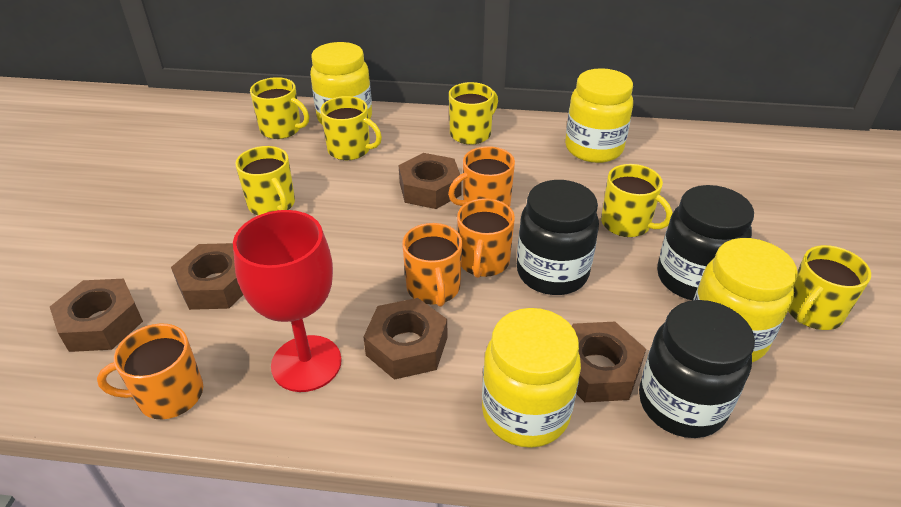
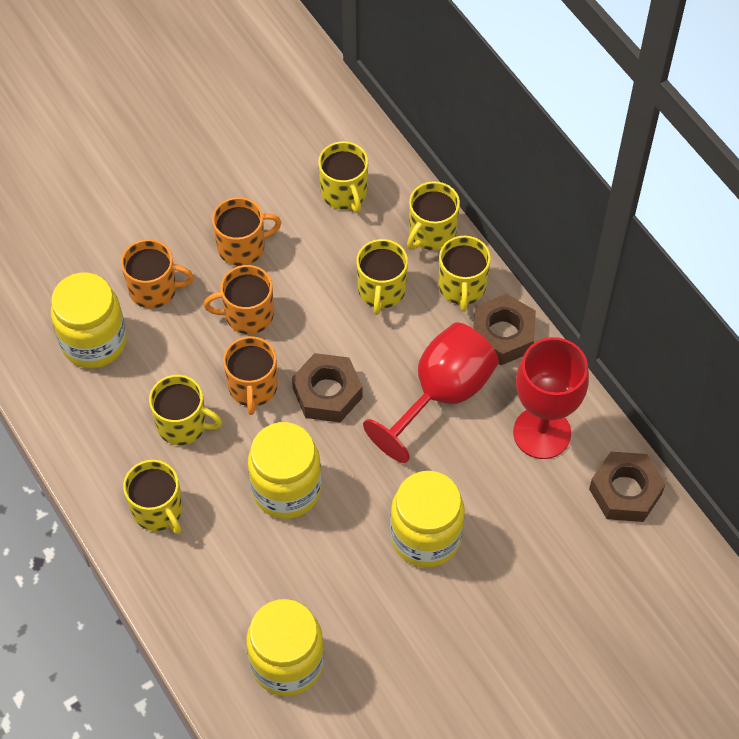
black jar: 3 -> 0
brown nut: 5 -> 3
red goblet: 1 -> 2

